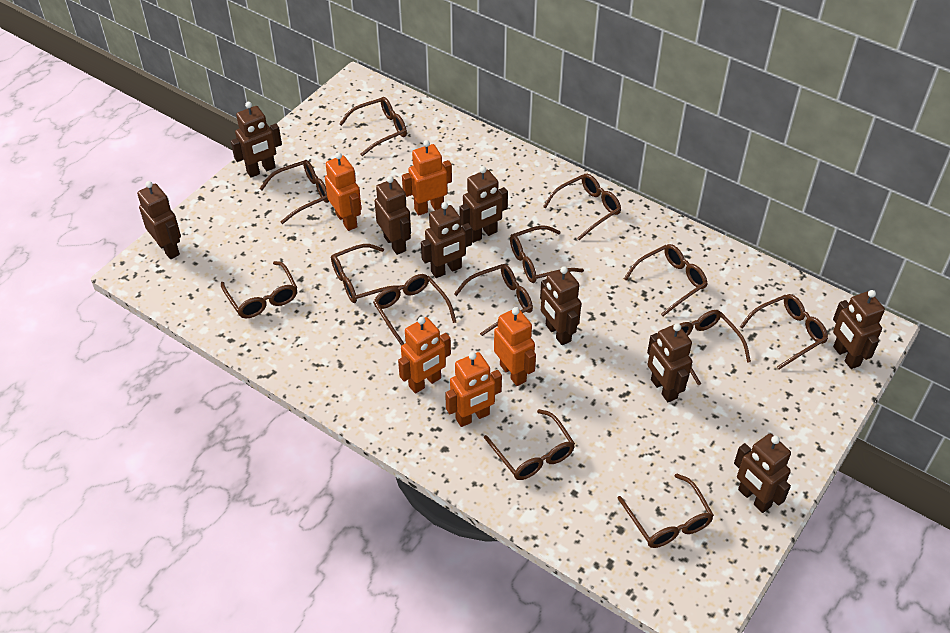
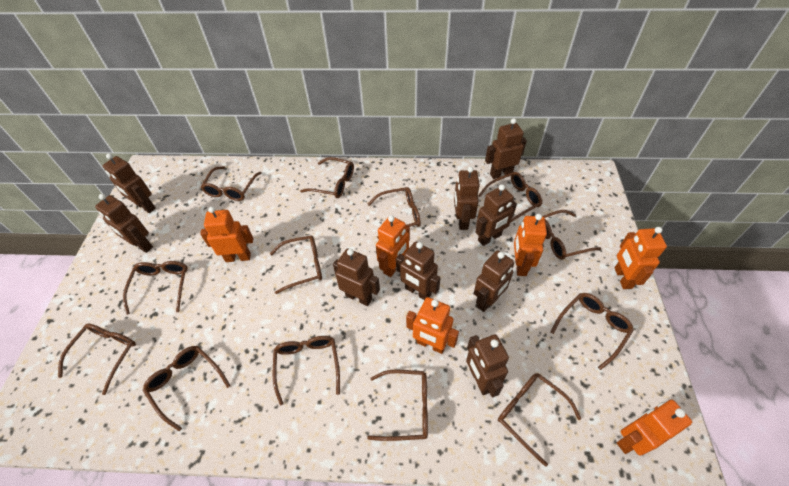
orange robot: 5 -> 6

